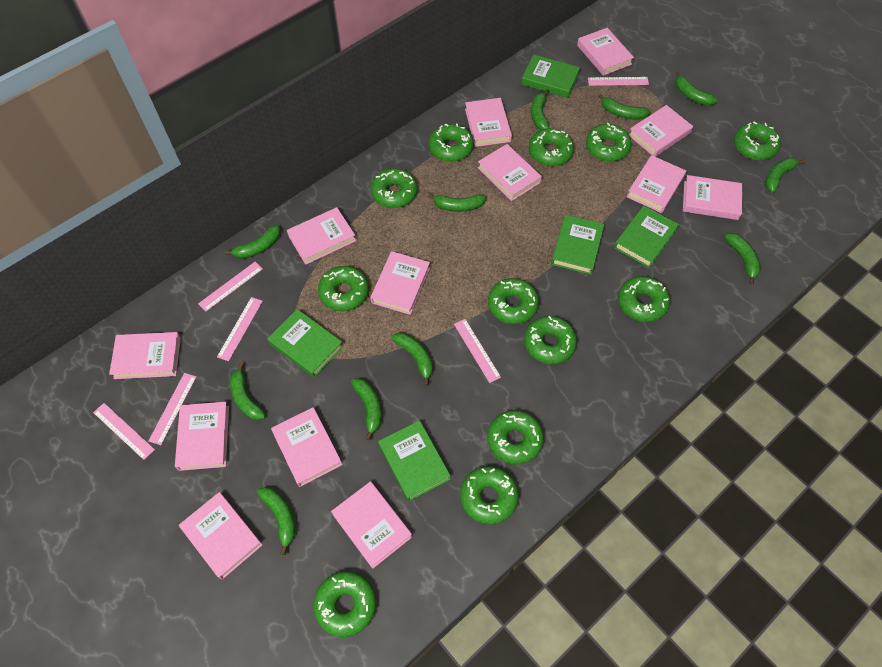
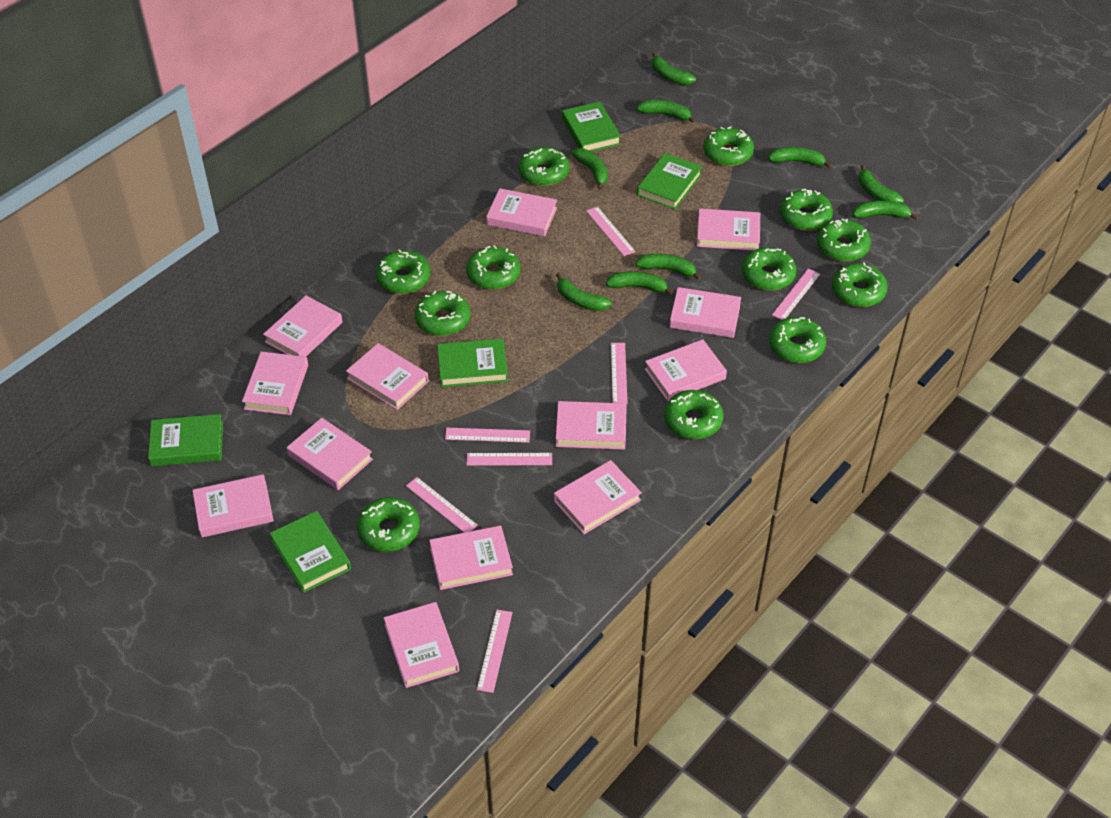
green banana: 11 -> 9
pink ruler: 6 -> 7

